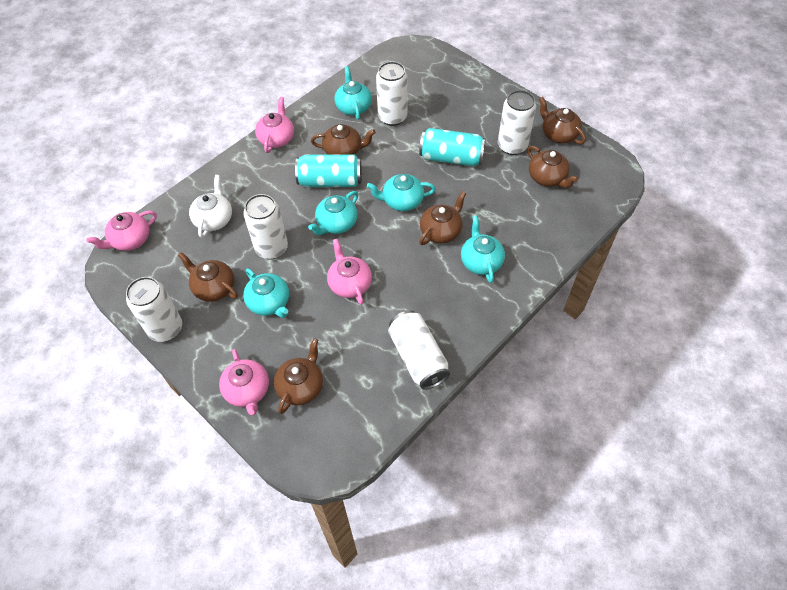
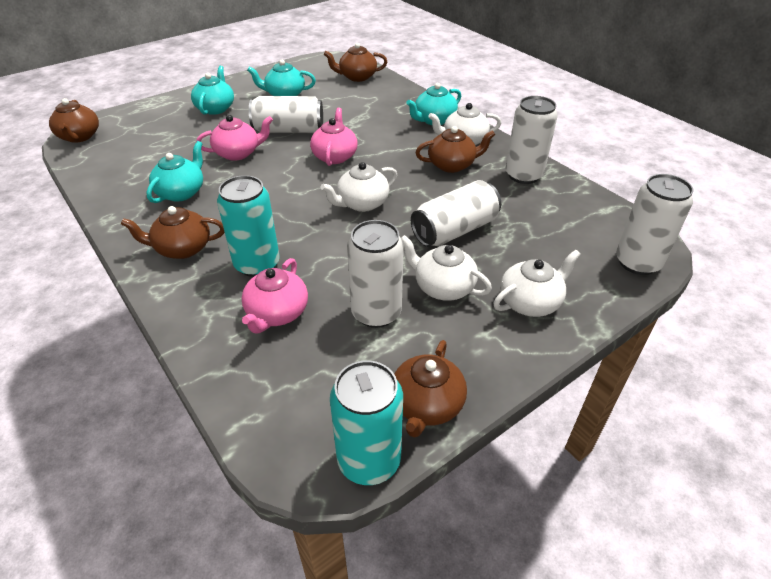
brown teapot: 6 -> 5
pink teapot: 4 -> 3
turquoise teapot: 5 -> 4
white teapot: 1 -> 4

